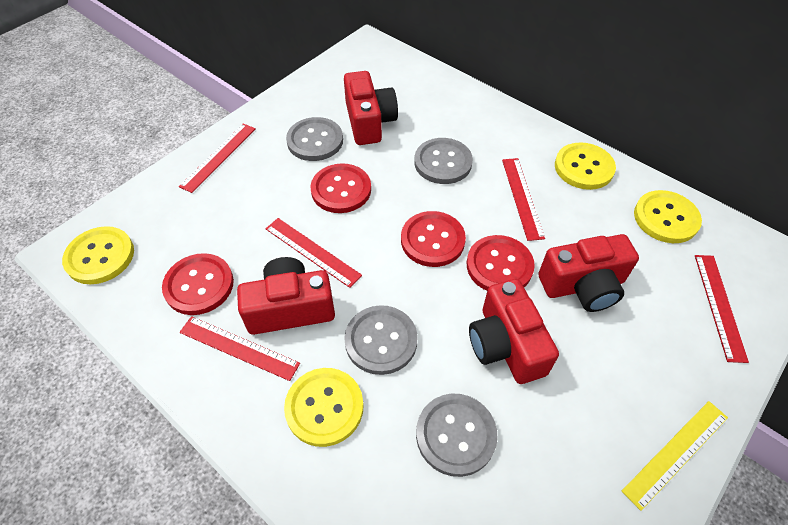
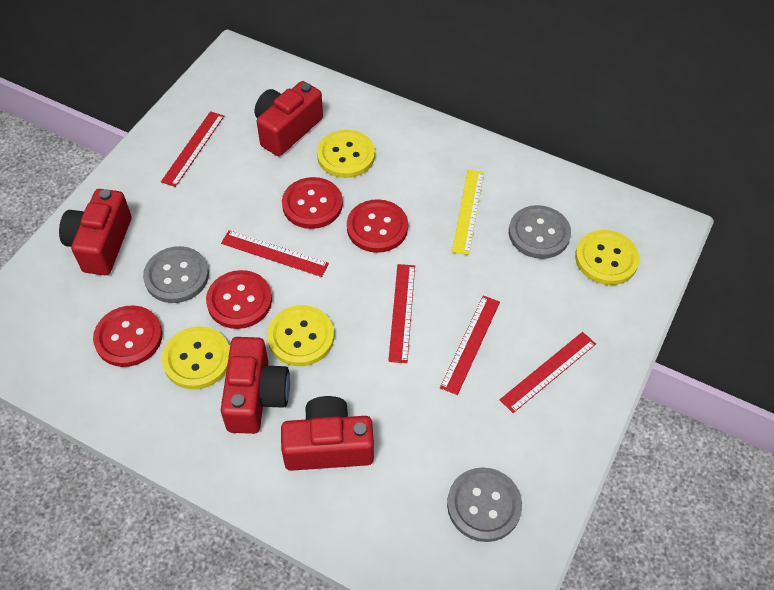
grey button: 4 -> 3

